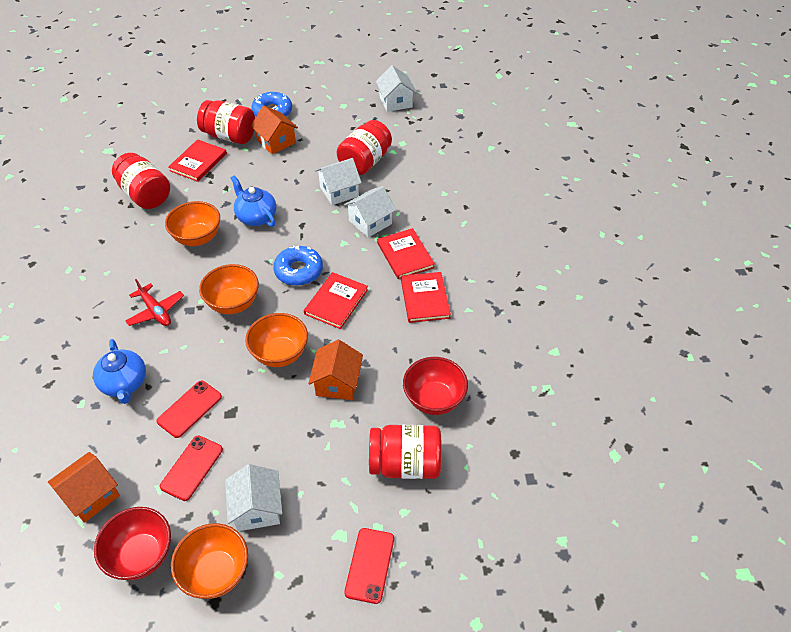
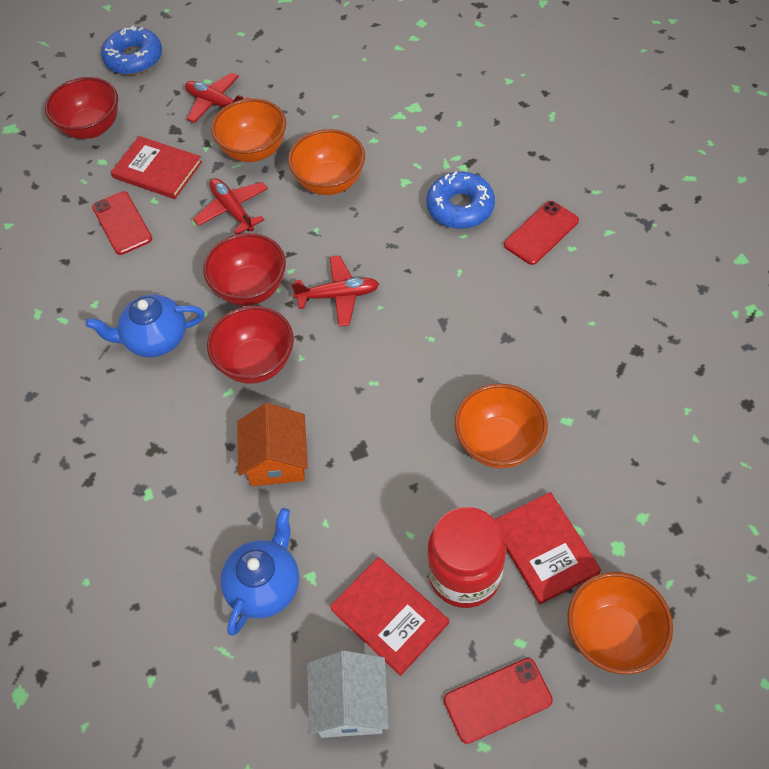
orange house: 3 -> 1
red book: 4 -> 3
red bowl: 2 -> 3
red jar: 4 -> 1
red plane: 1 -> 3
white house: 4 -> 1

